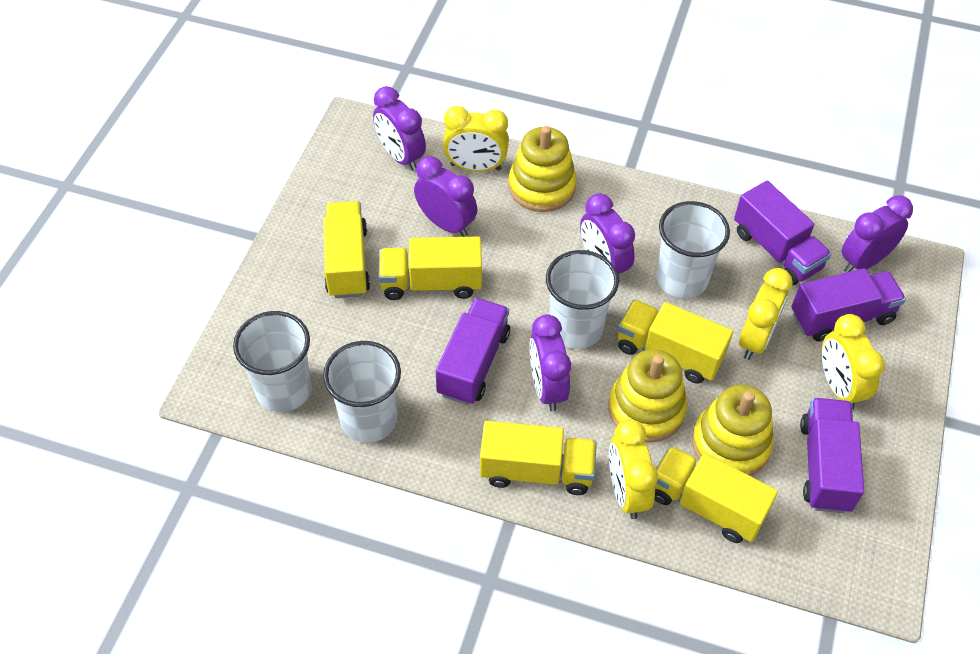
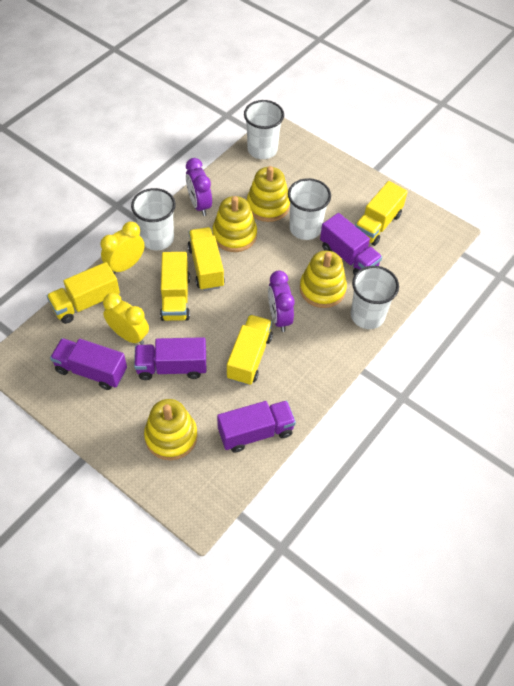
purple clock: 5 -> 2
yellow clock: 4 -> 2
yellow stacking toy: 3 -> 4

